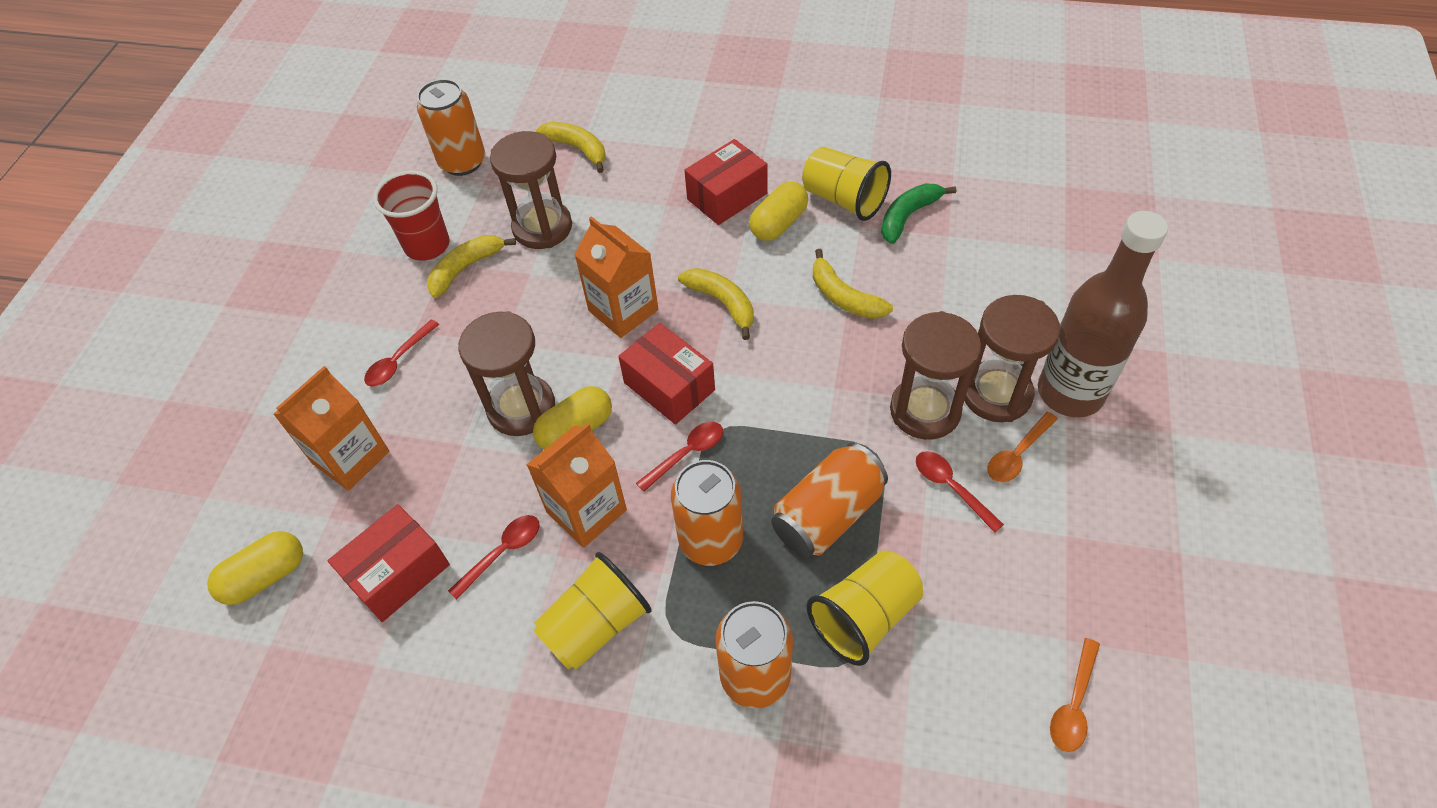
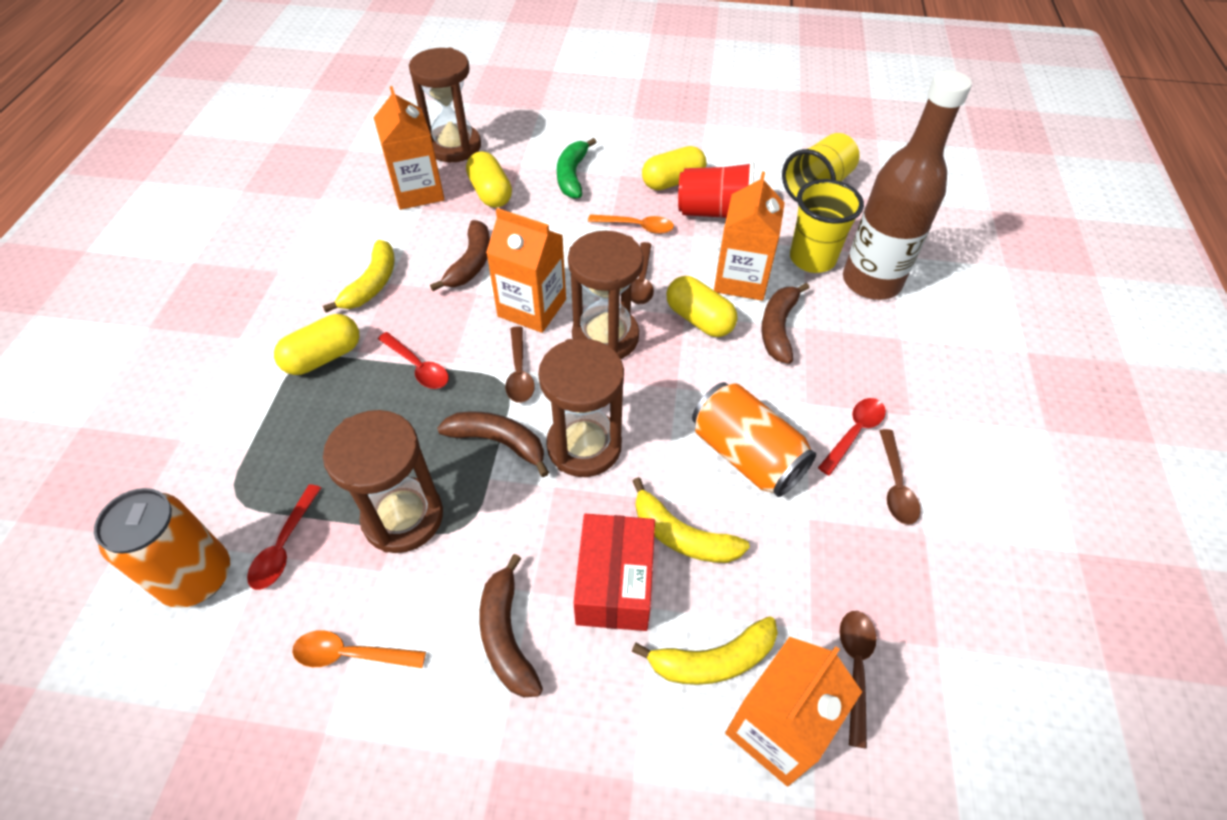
brown banana: 0 -> 4
brown spoon: 0 -> 4
orange can: 4 -> 2
orange carton: 3 -> 4
red box: 3 -> 1
red spoon: 4 -> 3
yellow banana: 4 -> 3
yellow capsule: 3 -> 4
yellow cup: 3 -> 2

